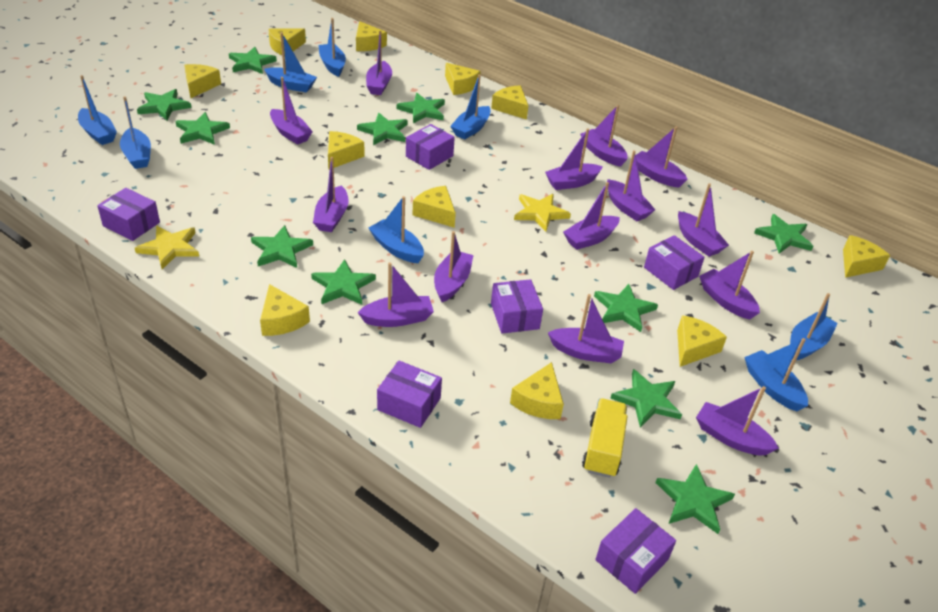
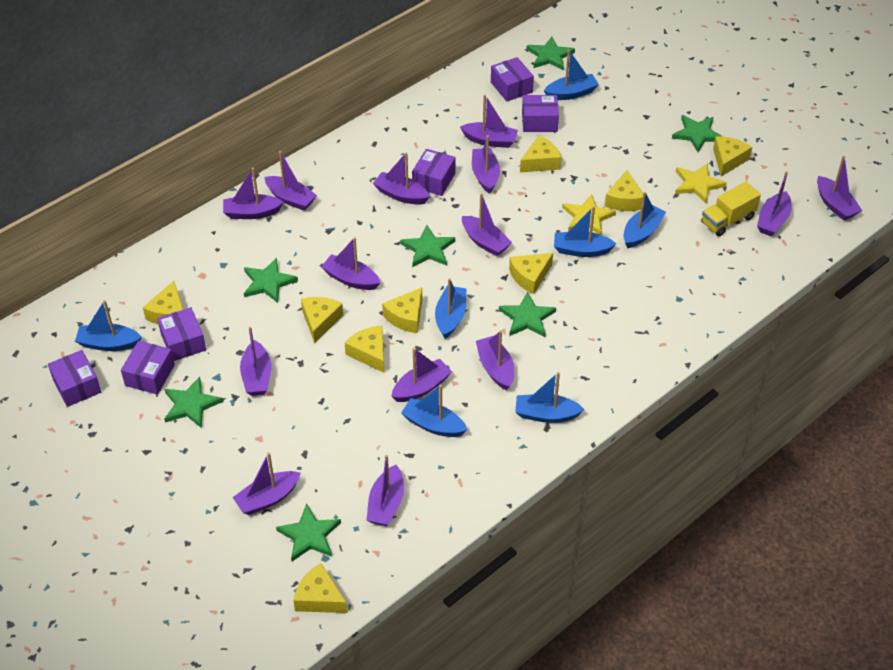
blue boat: 8 -> 7
green star: 11 -> 7
yellow cheese: 11 -> 9

